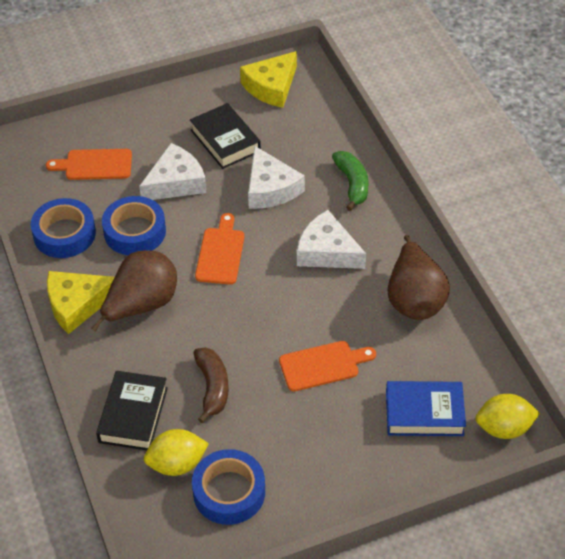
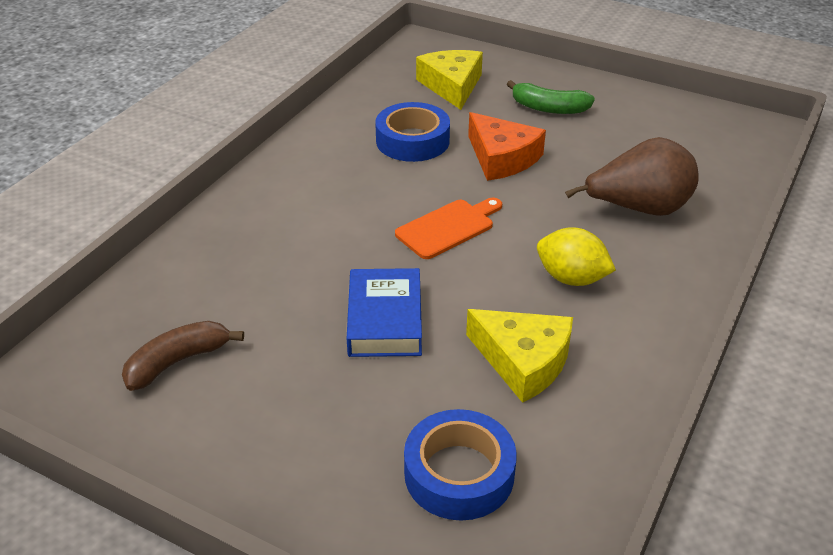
black book: 2 -> 0
blue tape: 3 -> 2
brown pear: 2 -> 1
orange cheese: 0 -> 1
orange cutting board: 3 -> 1
white cheese: 3 -> 0
yellow lemon: 2 -> 1

